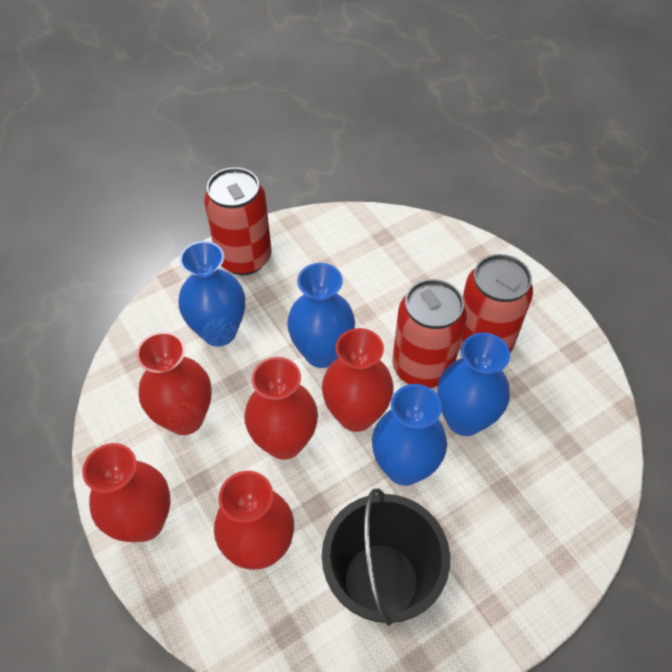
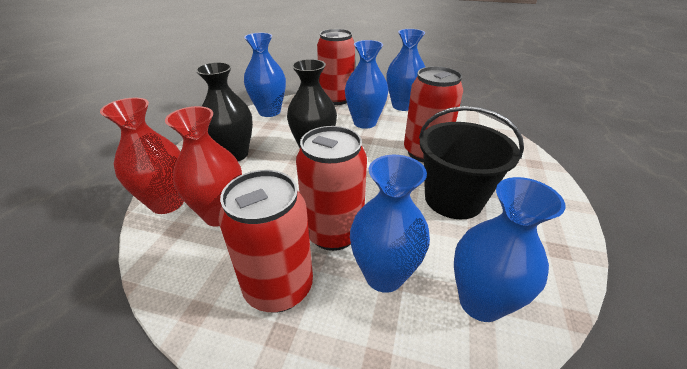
black vase: 0 -> 2
blue vase: 4 -> 5
red can: 3 -> 4
red vase: 5 -> 2

